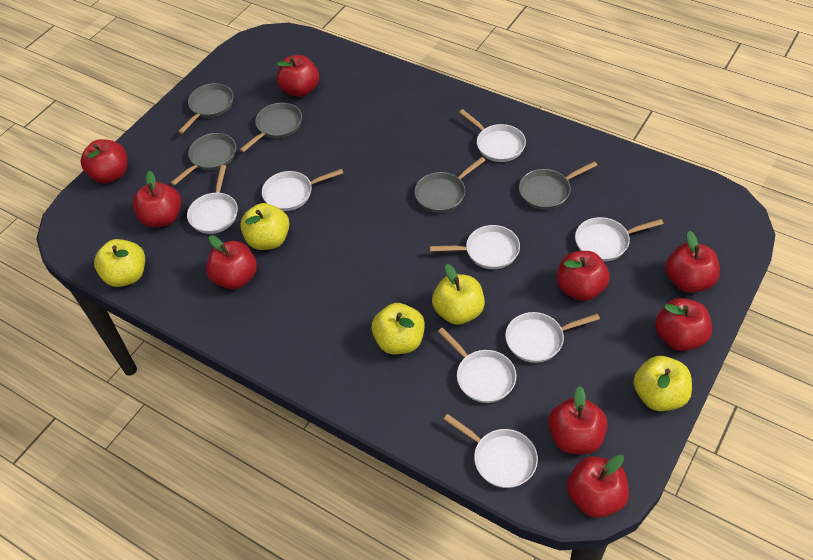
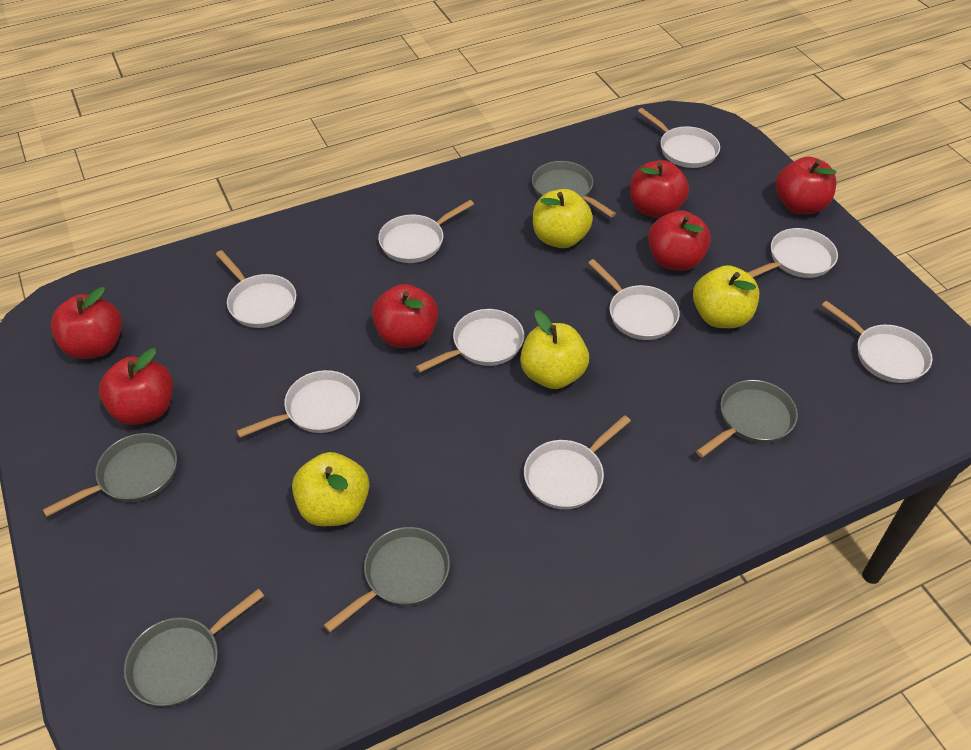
red apple: 9 -> 6
white pan: 8 -> 9
yellow apple: 5 -> 4

